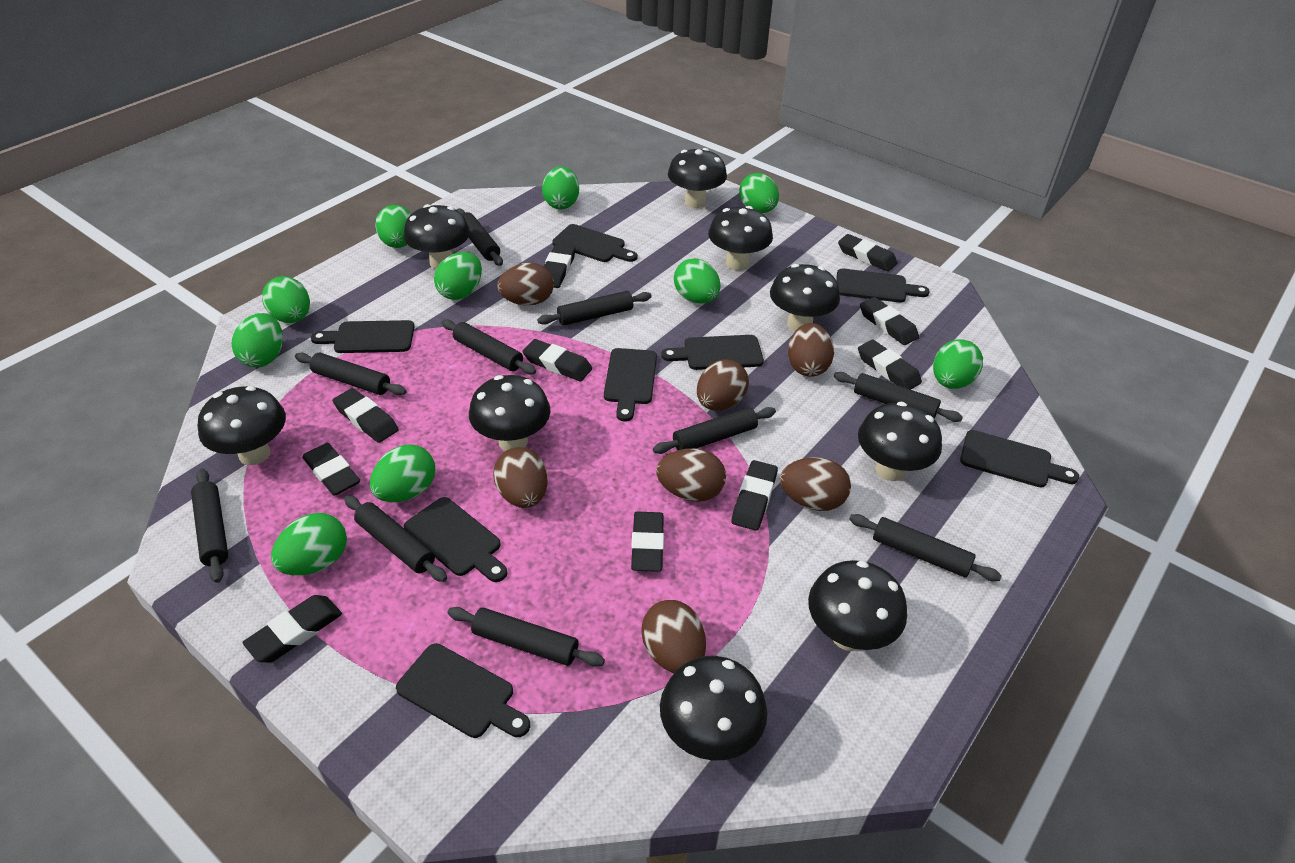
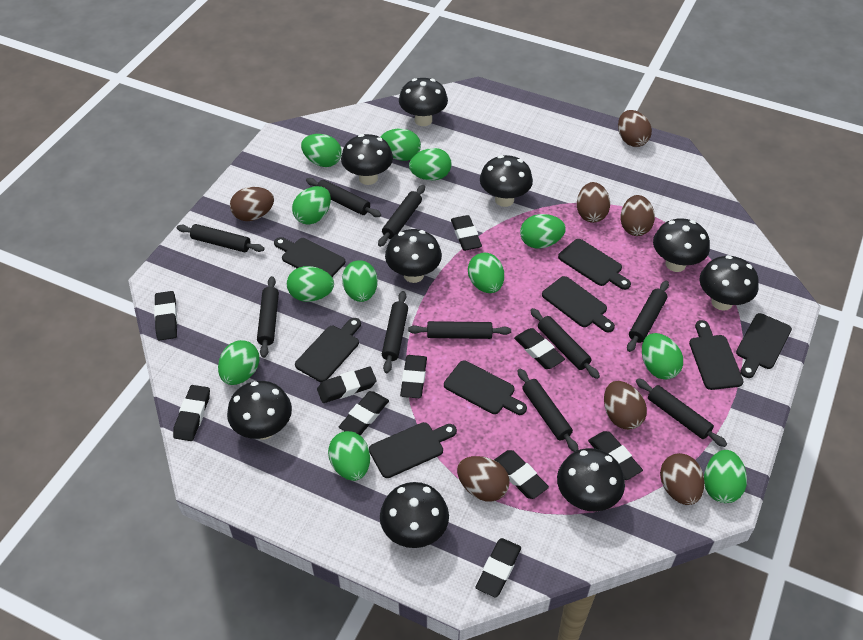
green egg: 10 -> 12

